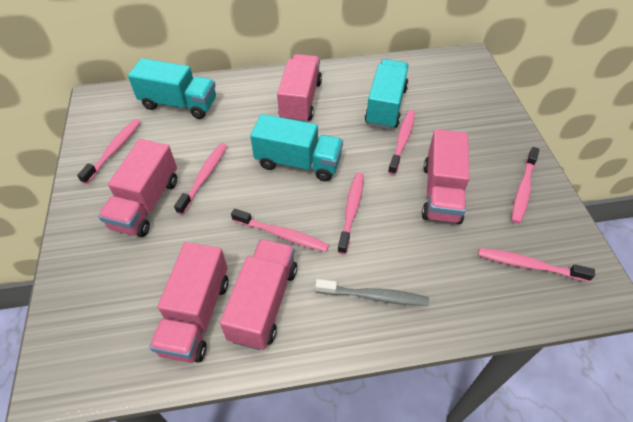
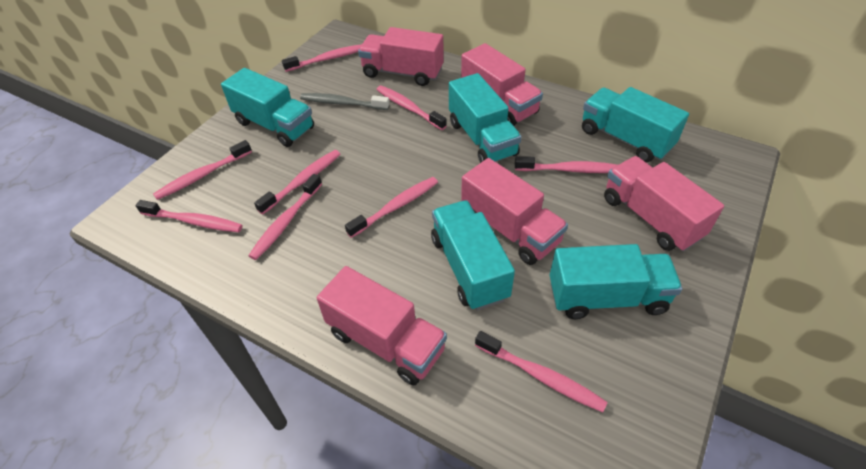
pink toothbrush: 7 -> 9
turquoise truck: 3 -> 5

